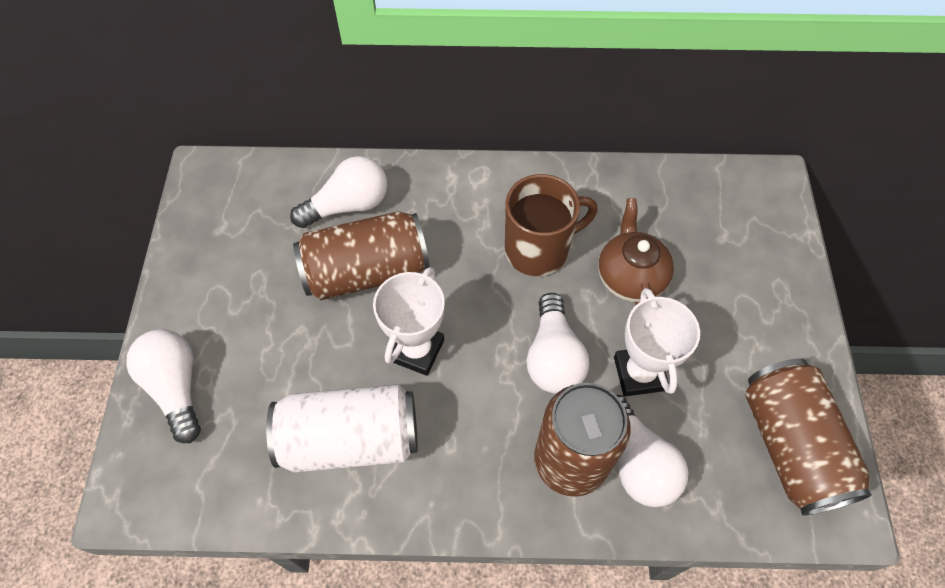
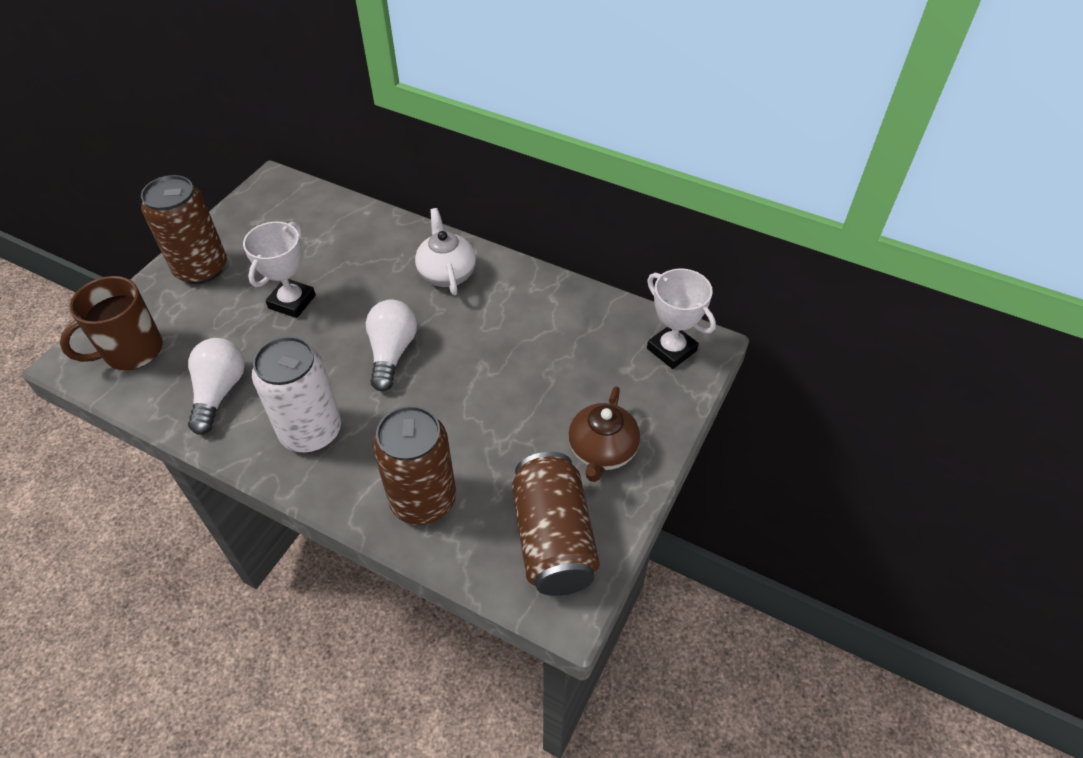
white light bulb: 4 -> 2
white teapot: 0 -> 1

